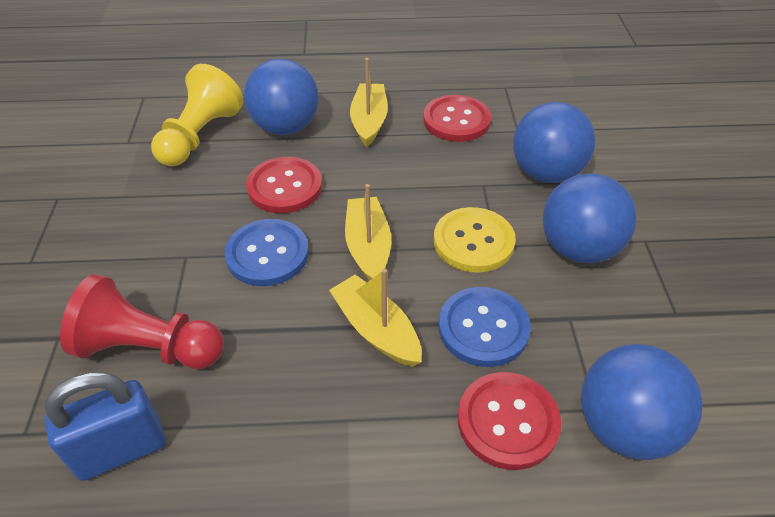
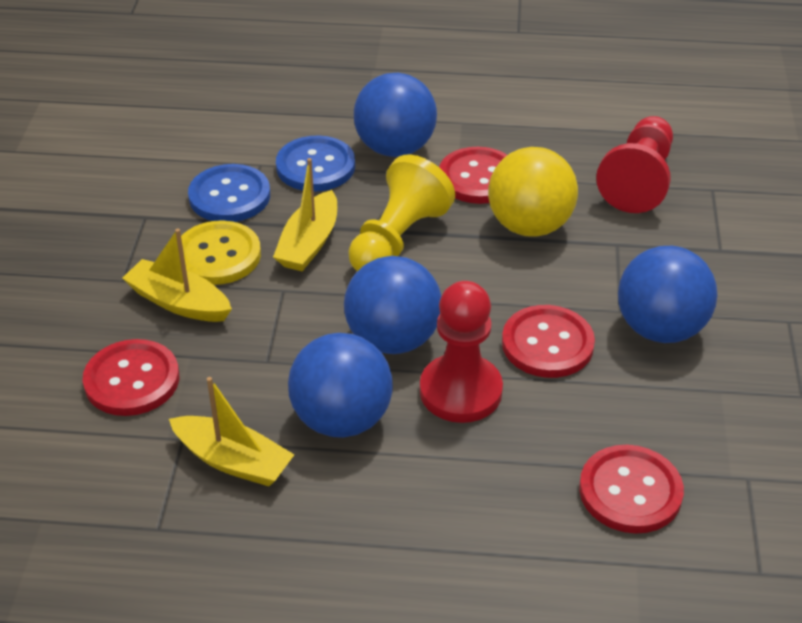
blue padlock: 1 -> 0
red button: 3 -> 4
red pawn: 1 -> 2
yellow ball: 0 -> 1

